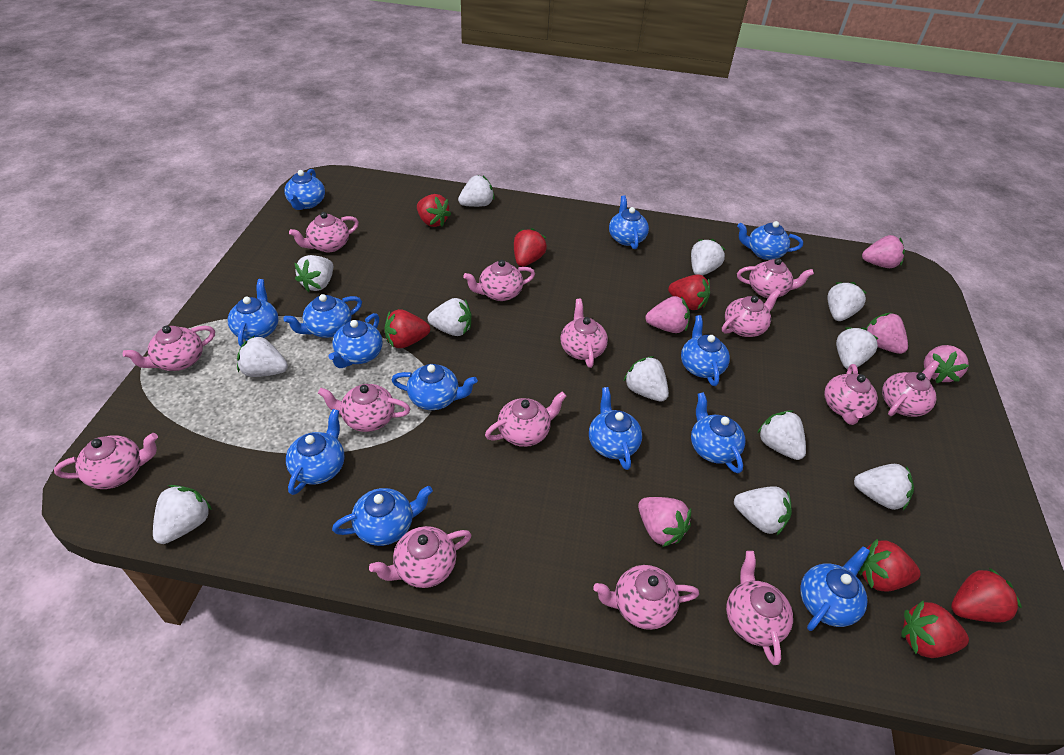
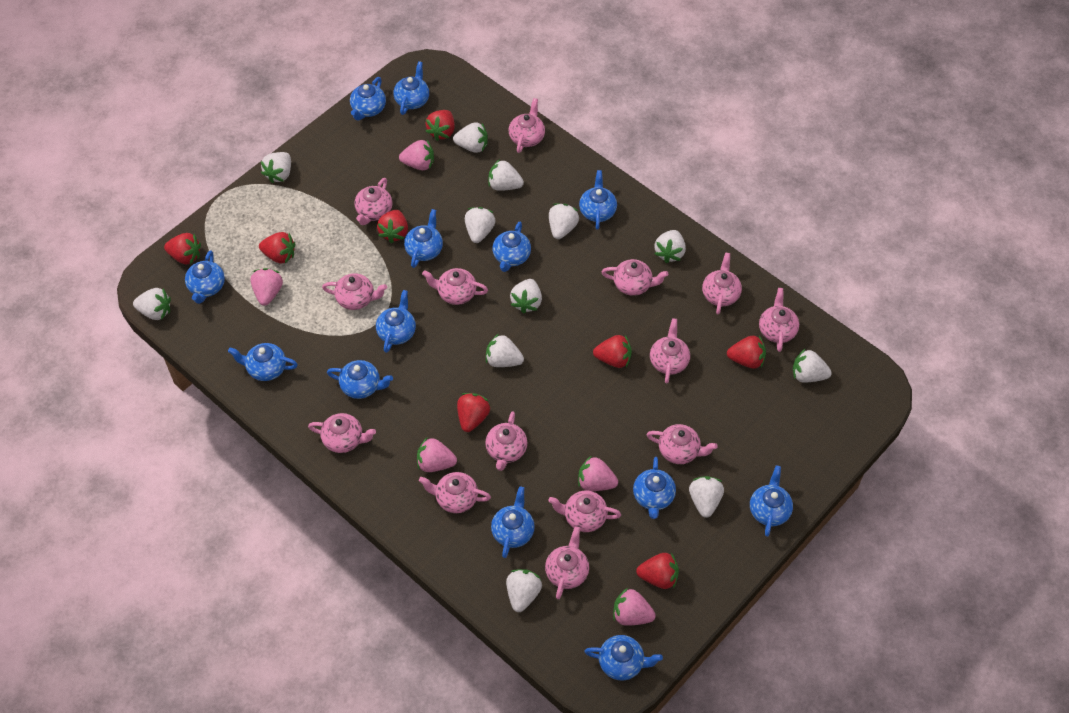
red strawberry: 7 -> 8

